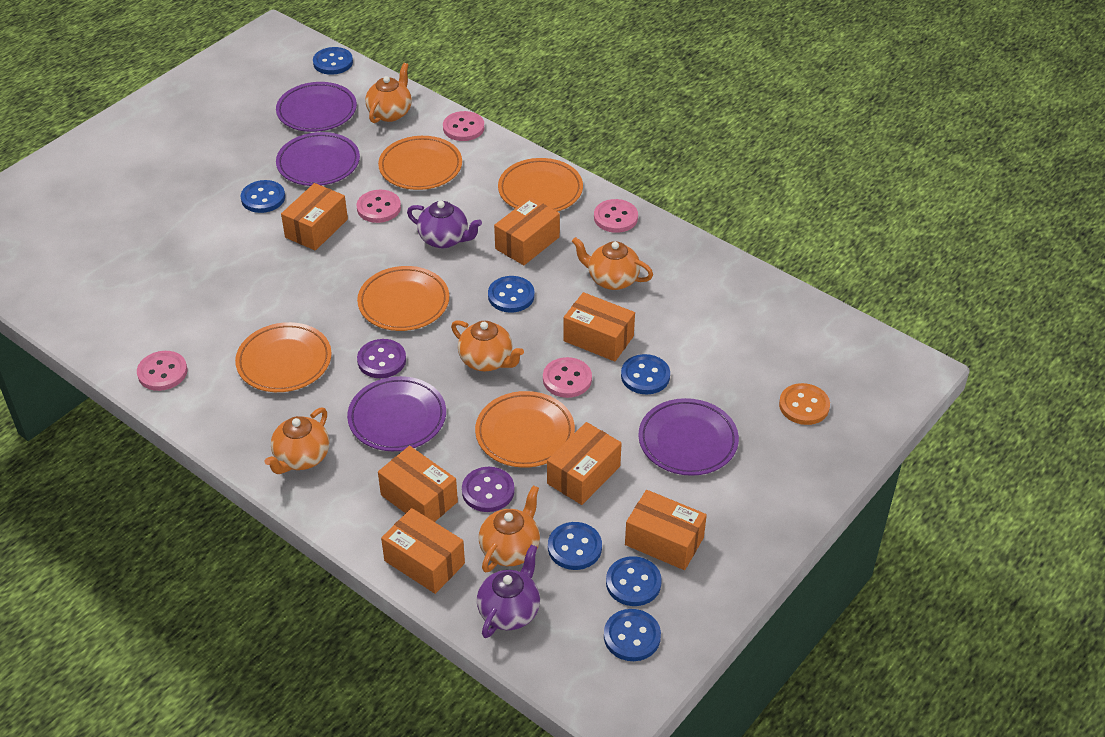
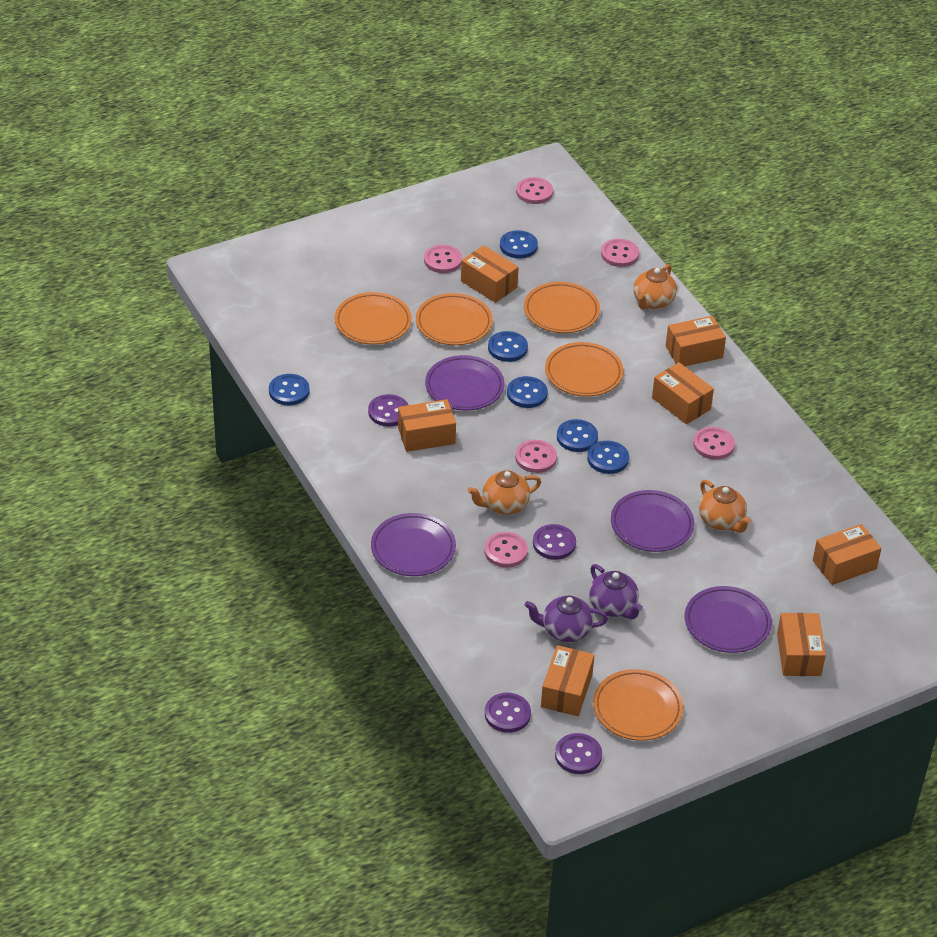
blue button: 7 -> 6
orange button: 1 -> 0
orange teapot: 5 -> 3
pink button: 5 -> 6
purple button: 2 -> 4

